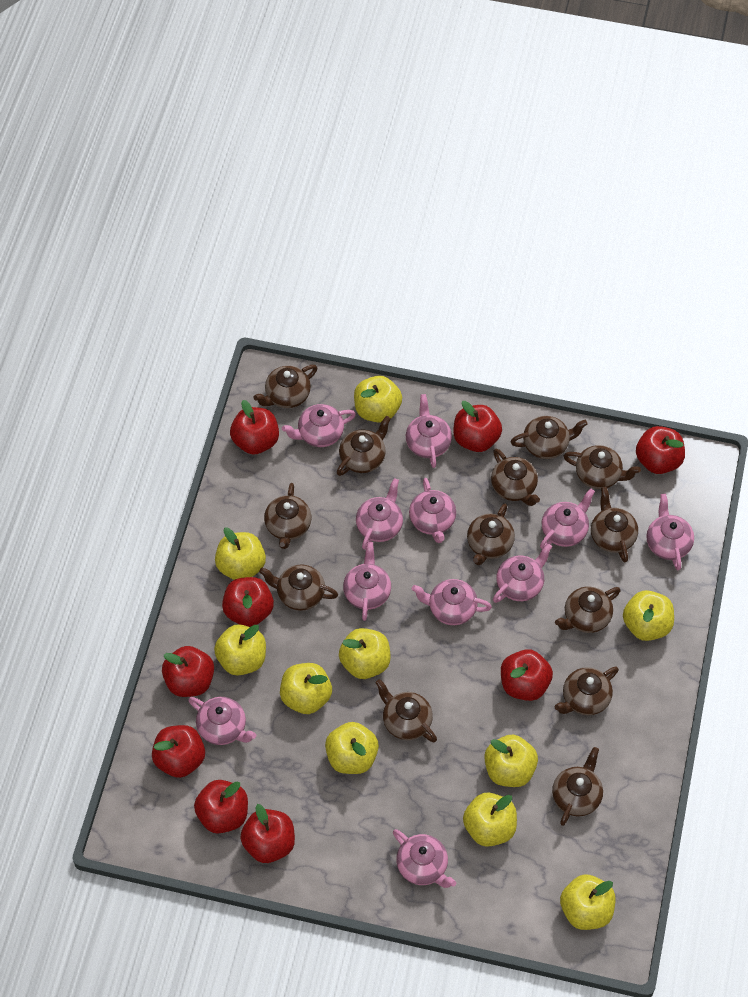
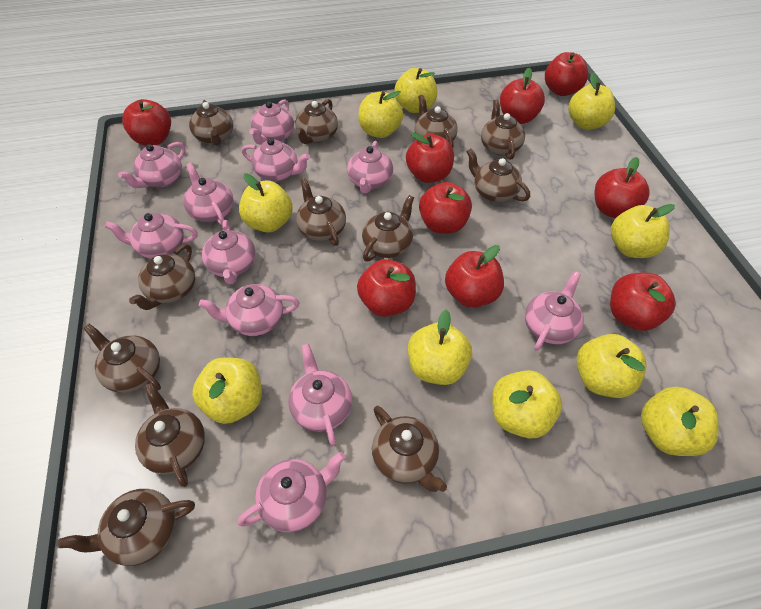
brown teapot: 13 -> 12

